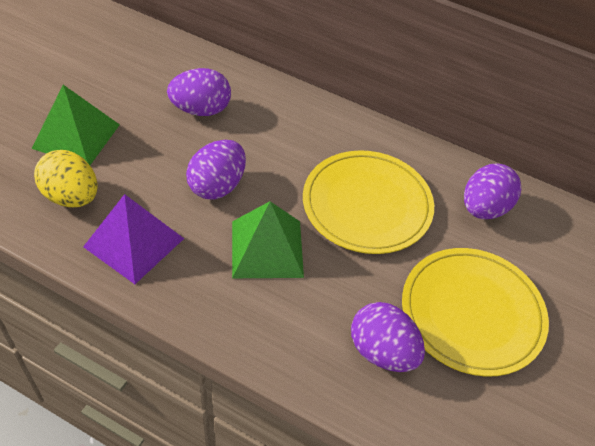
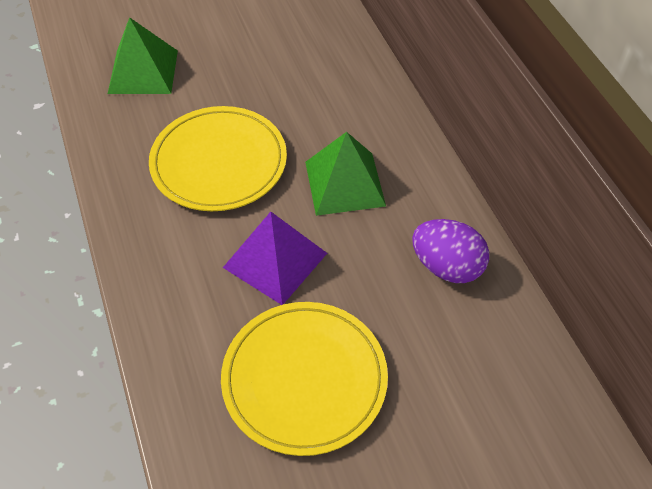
purple egg: 4 -> 1
yellow egg: 1 -> 0

